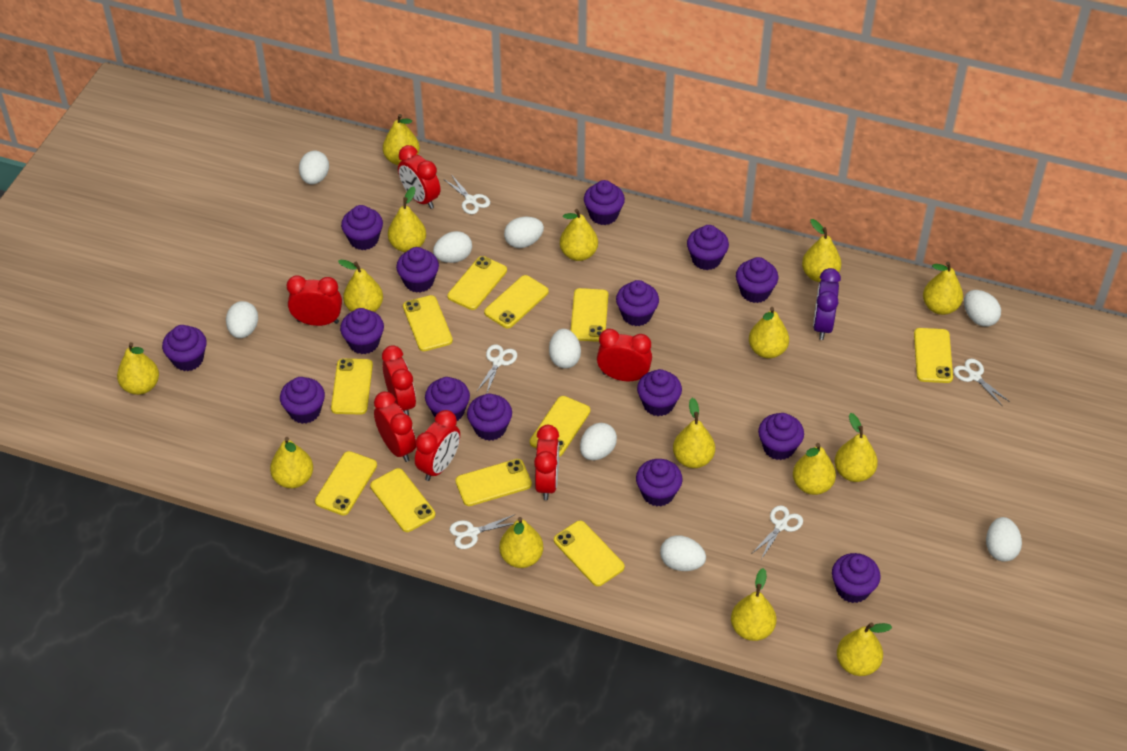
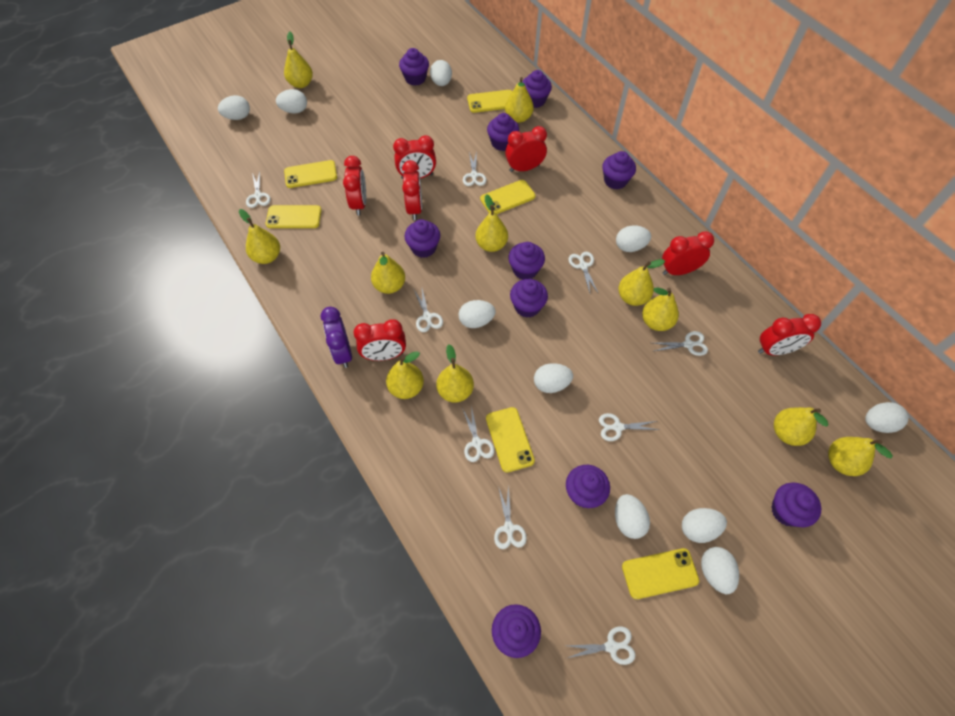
purple cupcake: 15 -> 10
white egg: 9 -> 10
white scissors: 5 -> 9
yellow pear: 15 -> 11
yellow phone: 11 -> 6

